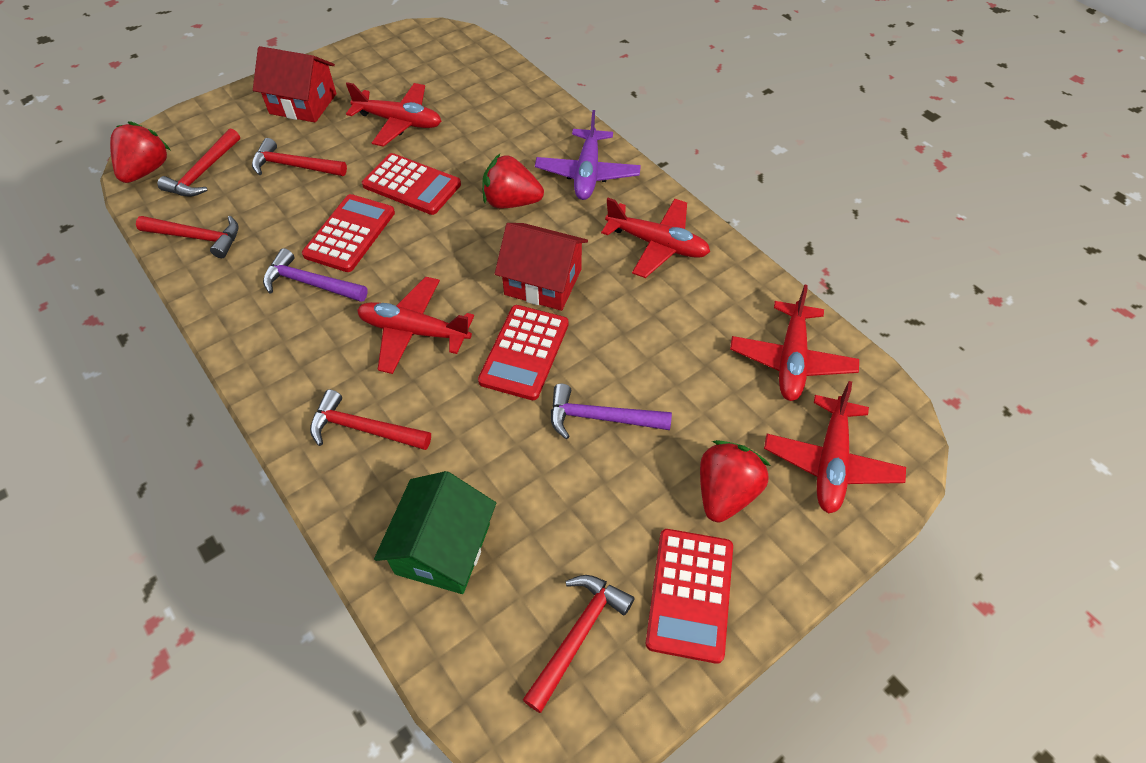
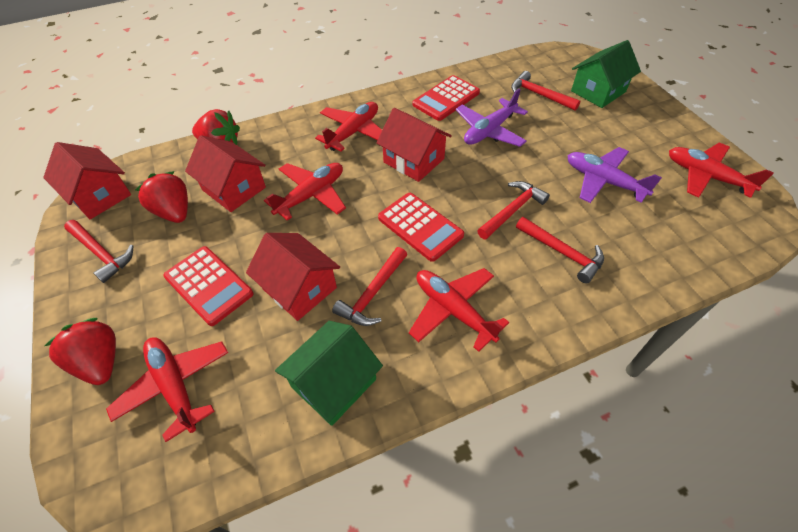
green house: 1 -> 2
purple hammer: 2 -> 0
purple plane: 1 -> 2
red calculator: 4 -> 3
red house: 2 -> 4

